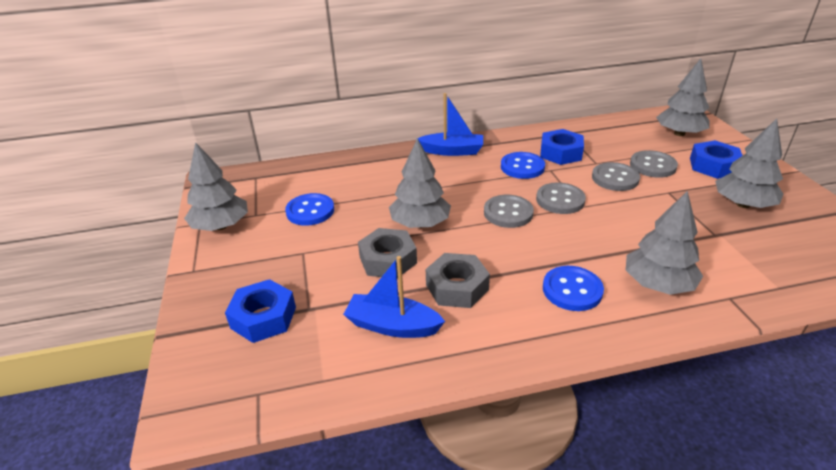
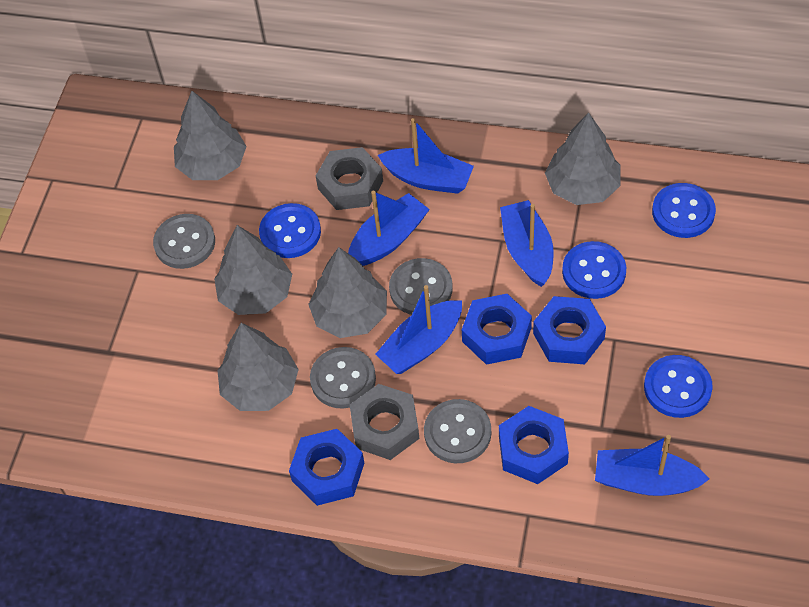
blue boat: 2 -> 5
blue button: 3 -> 4
blue nut: 3 -> 4

